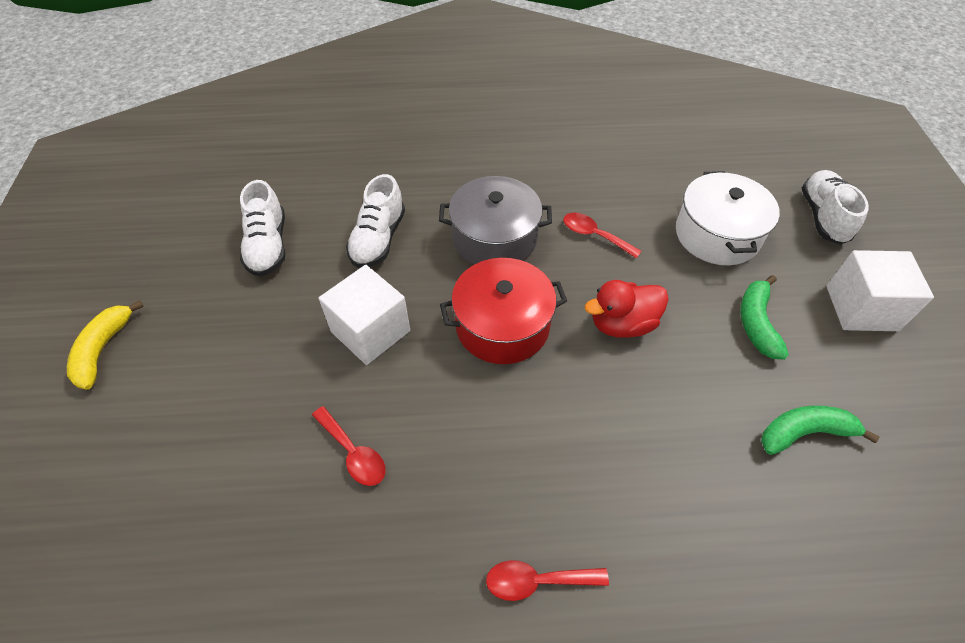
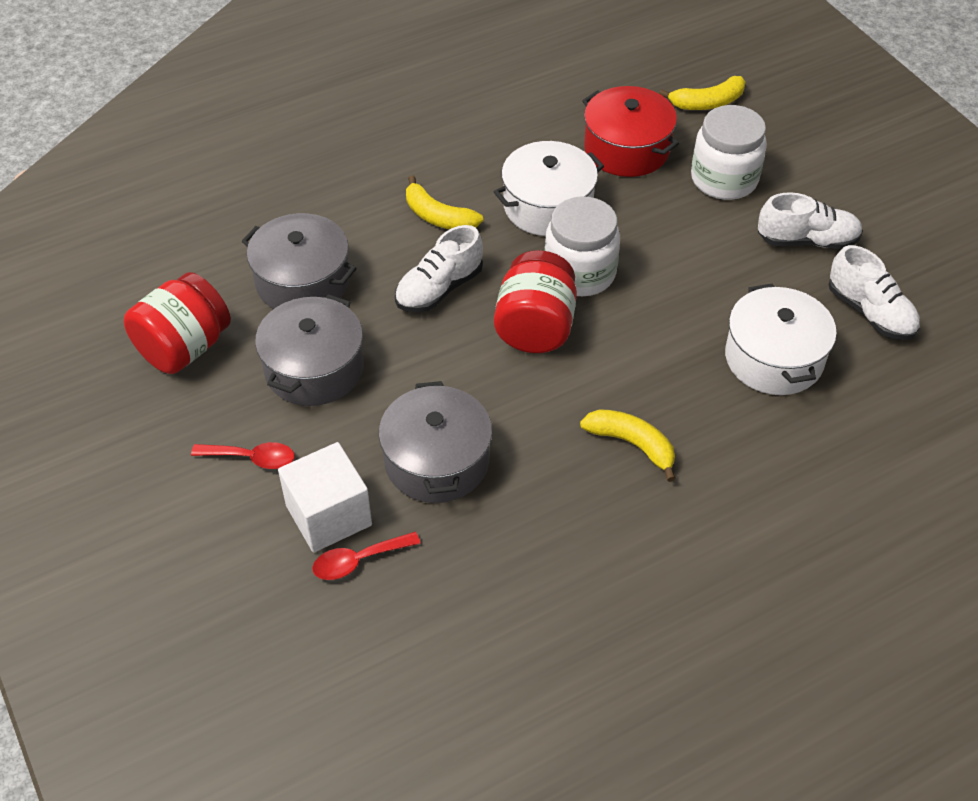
green banana: 2 -> 0
grey pot: 1 -> 3
red duck: 1 -> 0
red jar: 0 -> 2
red spoon: 3 -> 2
white cube: 2 -> 1
white jar: 0 -> 2
white pot: 1 -> 2
yellow banana: 1 -> 3

